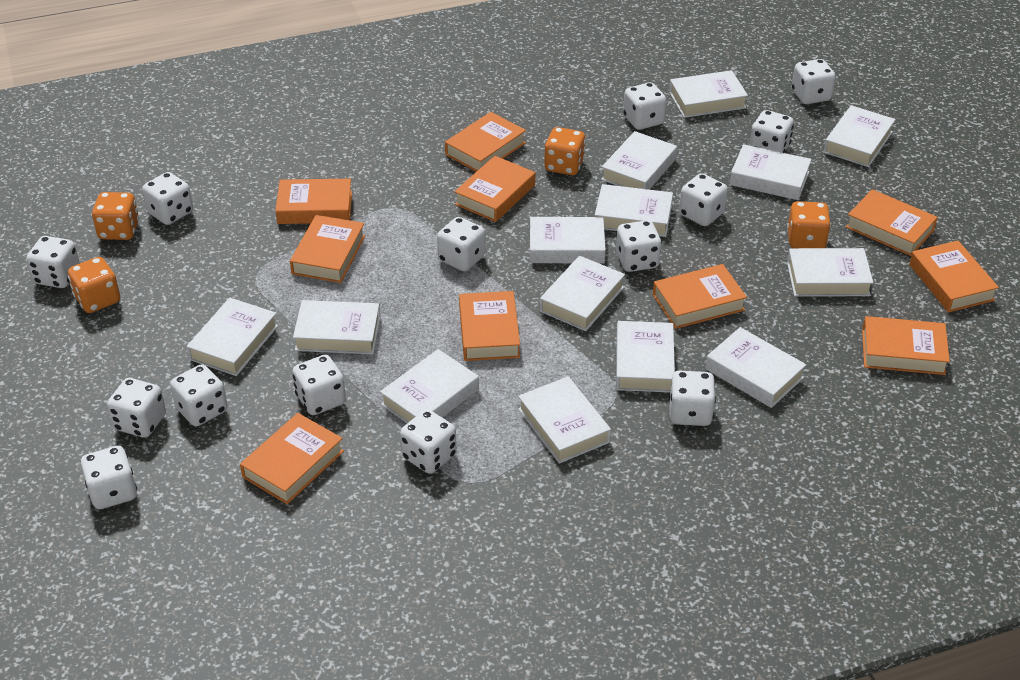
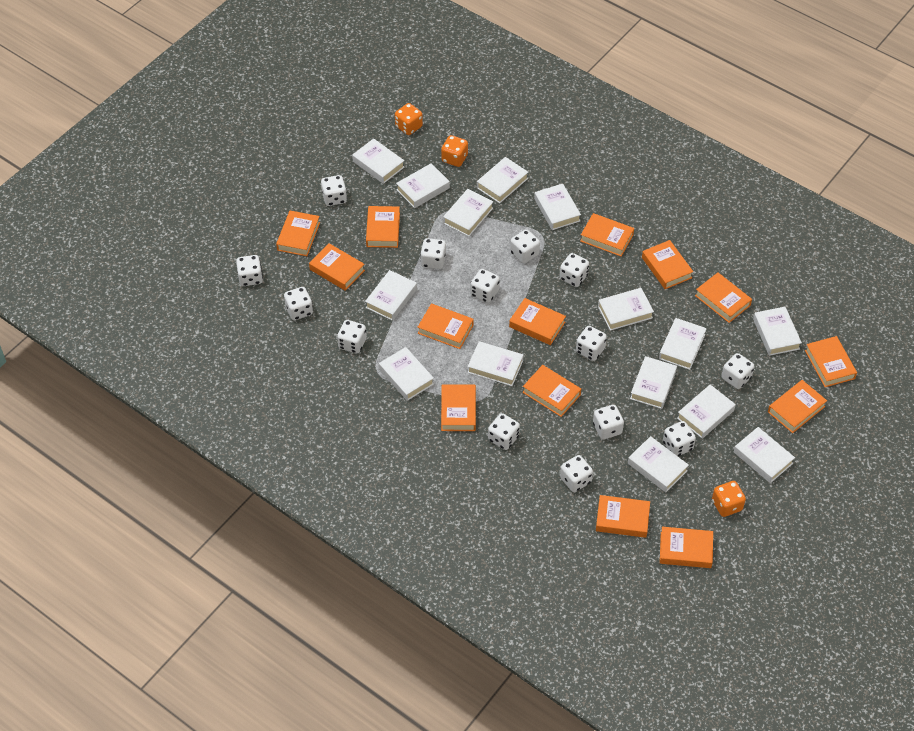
orange book: 10 -> 14
orange dice: 4 -> 3
white book: 14 -> 15

